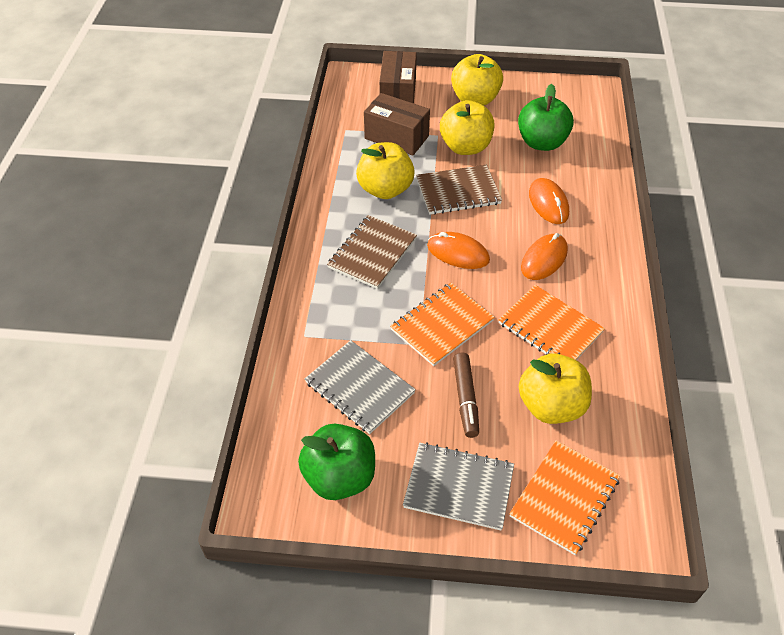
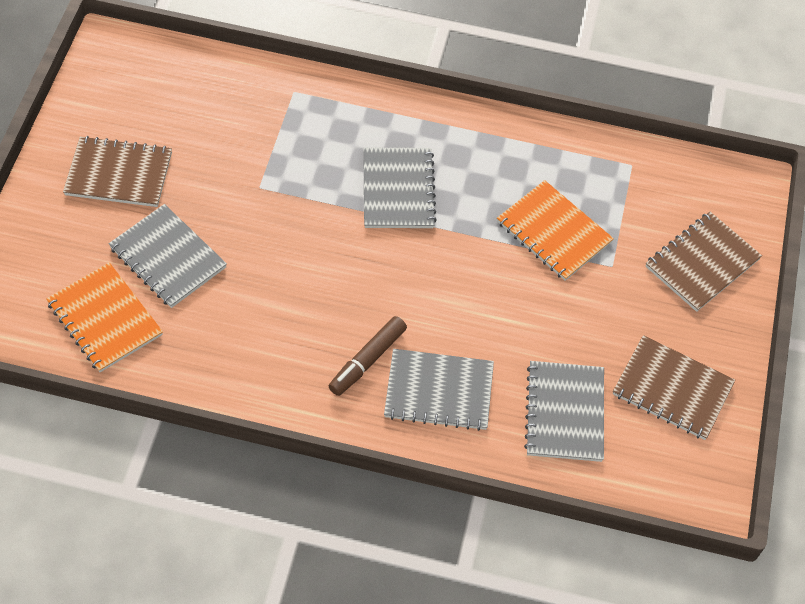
brown box: 2 -> 0
brown notebook: 2 -> 3
green apple: 2 -> 0
grey notebook: 2 -> 4
orange mouse: 3 -> 0
orange notebook: 3 -> 2
yellow apple: 4 -> 0

